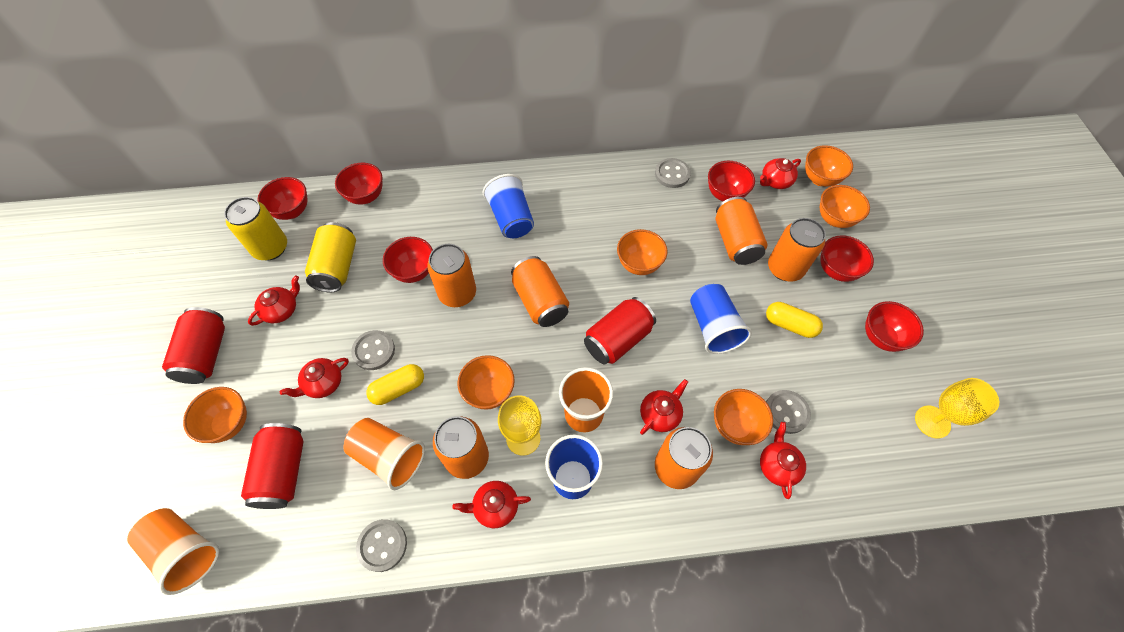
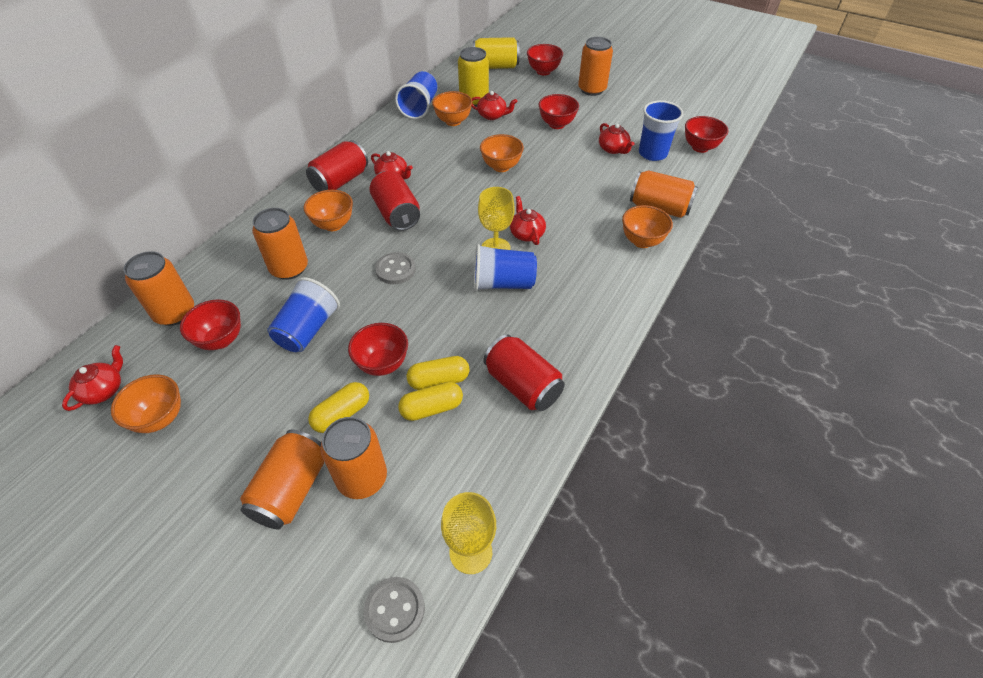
blue cup: 3 -> 4
grey button: 4 -> 2
orange bowl: 6 -> 5
orange cup: 3 -> 0
red bowl: 6 -> 5
red teapot: 6 -> 5
yellow capsule: 2 -> 3

